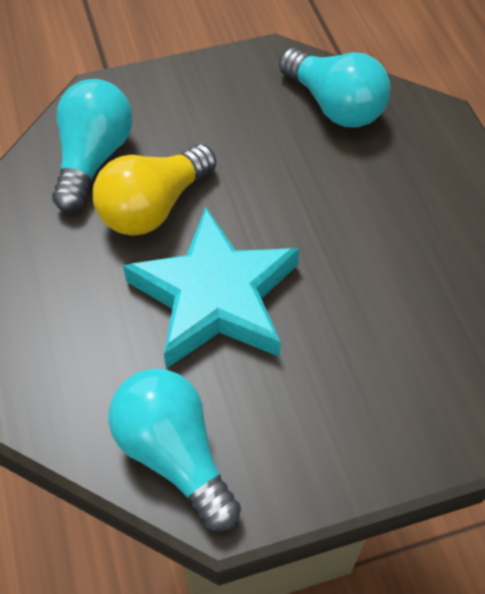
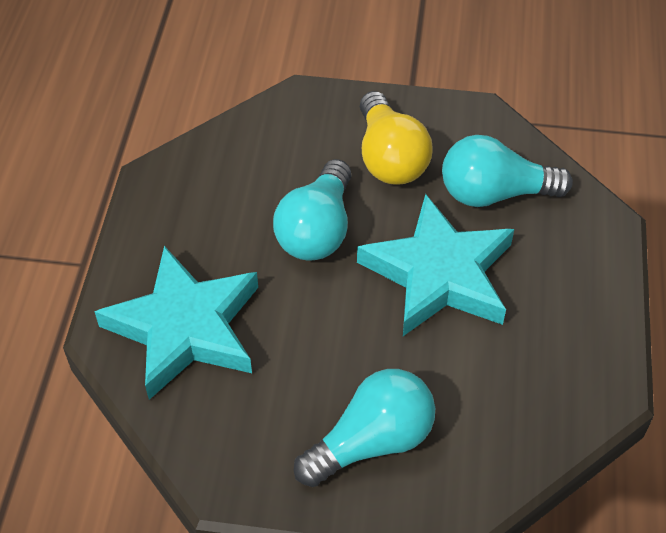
turquoise star: 1 -> 2

